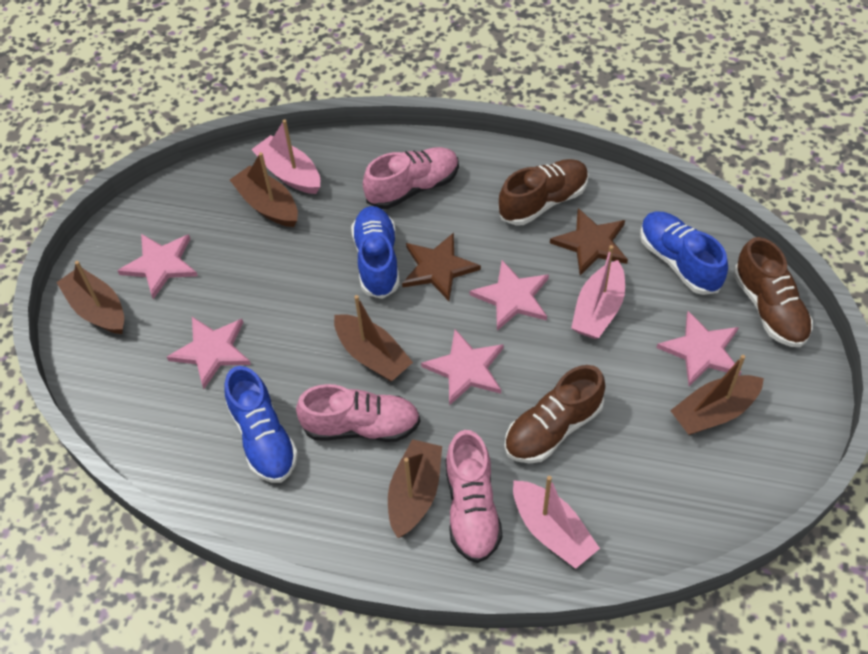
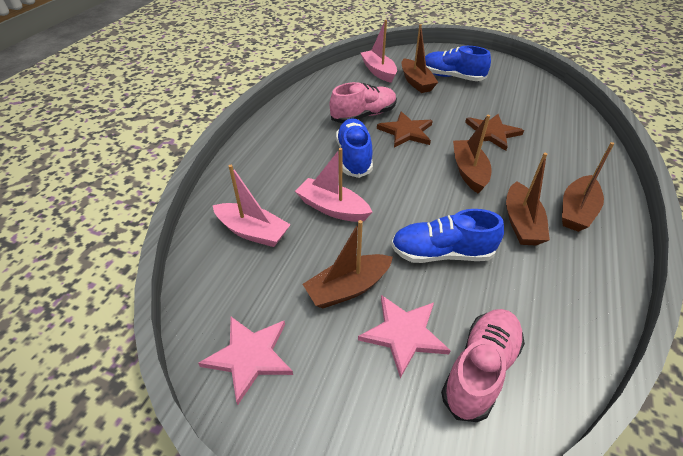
brown shoe: 3 -> 0
pink shoe: 3 -> 2
pink star: 5 -> 2

